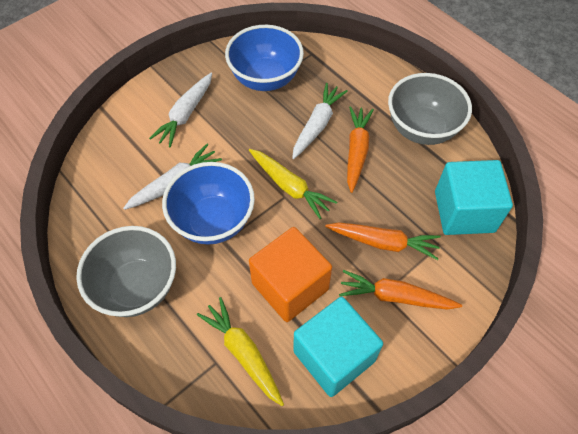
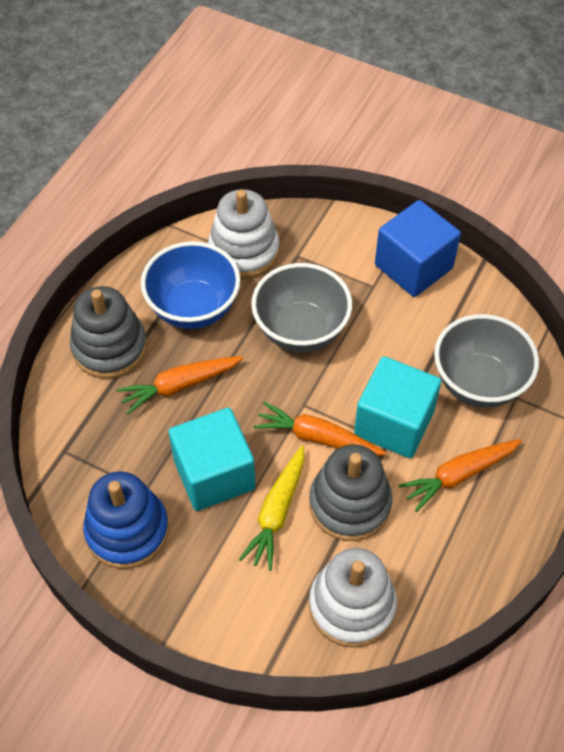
blue bowl: 2 -> 1
blue cube: 0 -> 1
blue stacking toy: 0 -> 1
grey stacking toy: 0 -> 2
orange cube: 1 -> 0
white carrot: 3 -> 0
white stacking toy: 0 -> 2
yellow carrot: 2 -> 1

